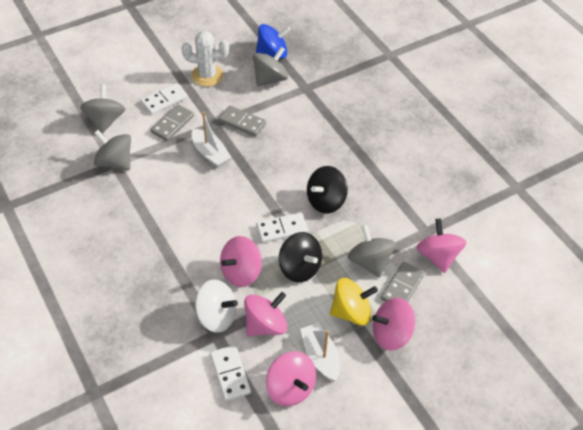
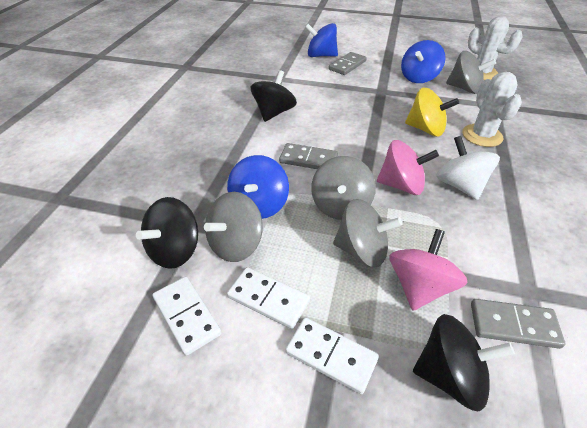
black spinning top: 2 -> 3
blue spinning top: 1 -> 3
pink spinning top: 5 -> 2
white boat: 2 -> 0
white cactus: 1 -> 2

